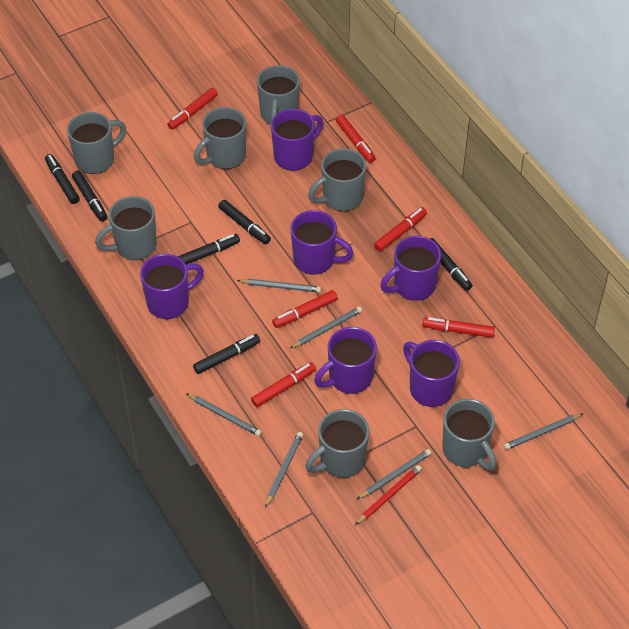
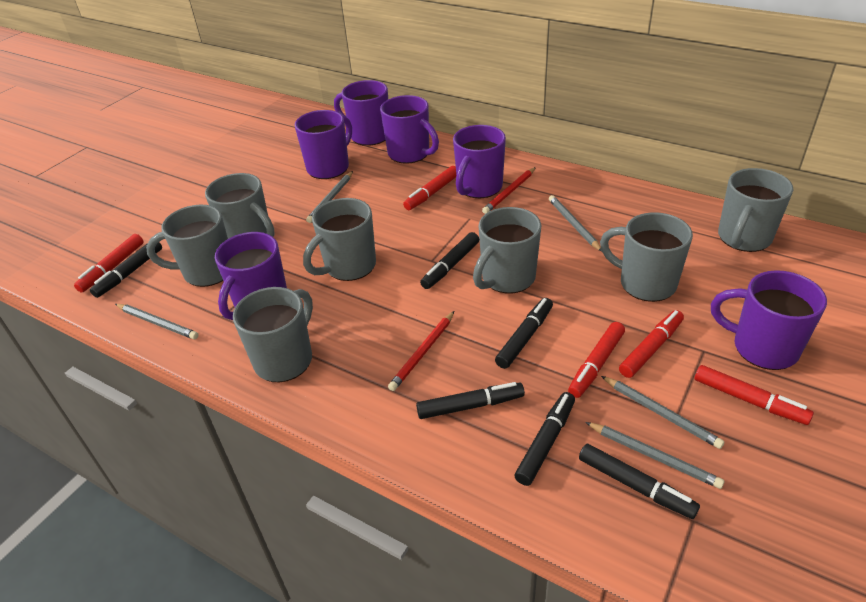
grey pencil: 6 -> 5
red marker: 6 -> 5
red pencil: 1 -> 2

